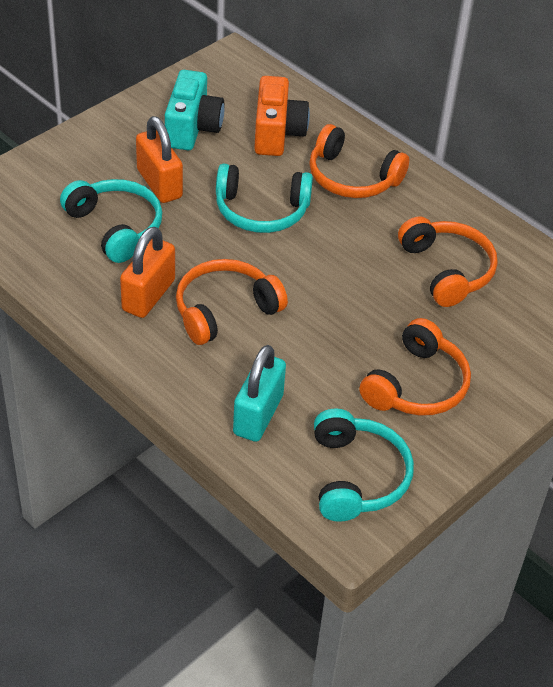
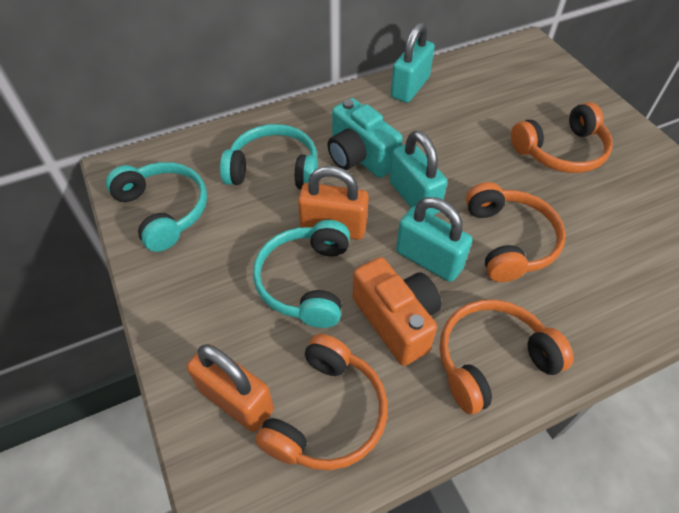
turquoise padlock: 1 -> 3

